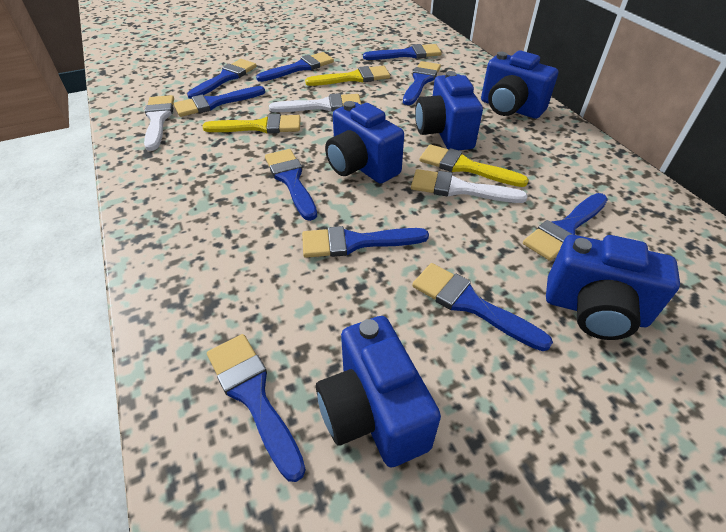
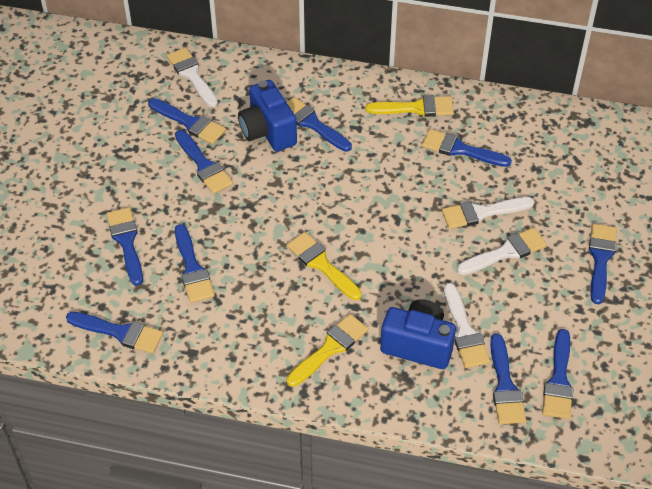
blue camera: 5 -> 2
white brush: 3 -> 4

